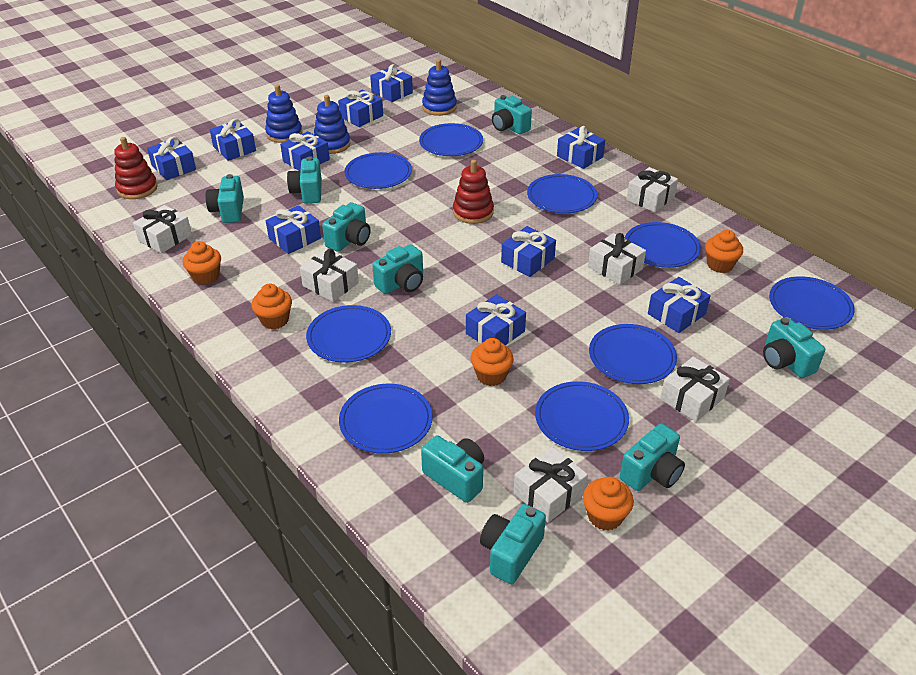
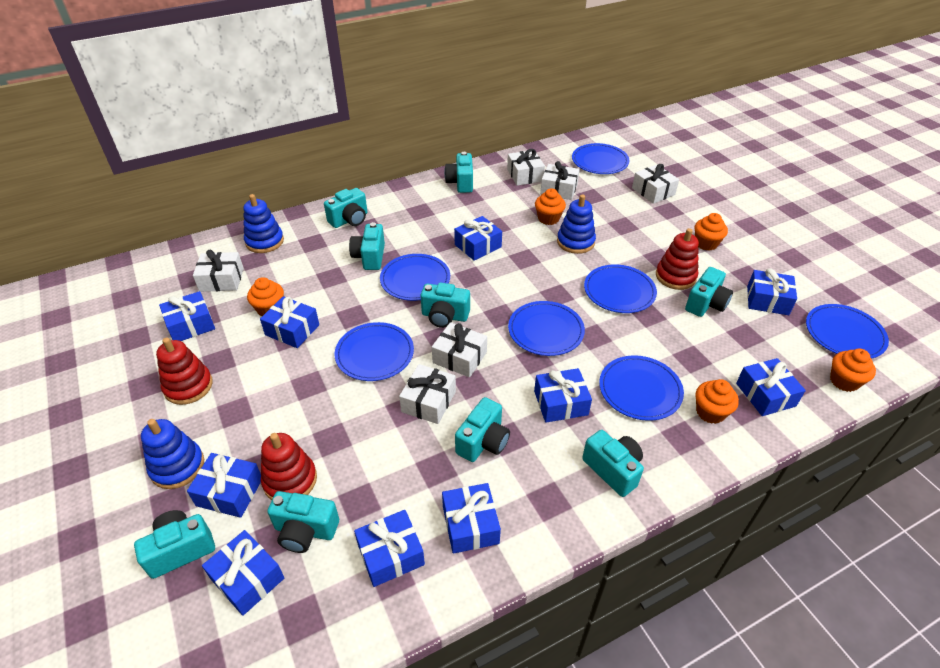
blue plate: 9 -> 7
red stacking toy: 2 -> 3

